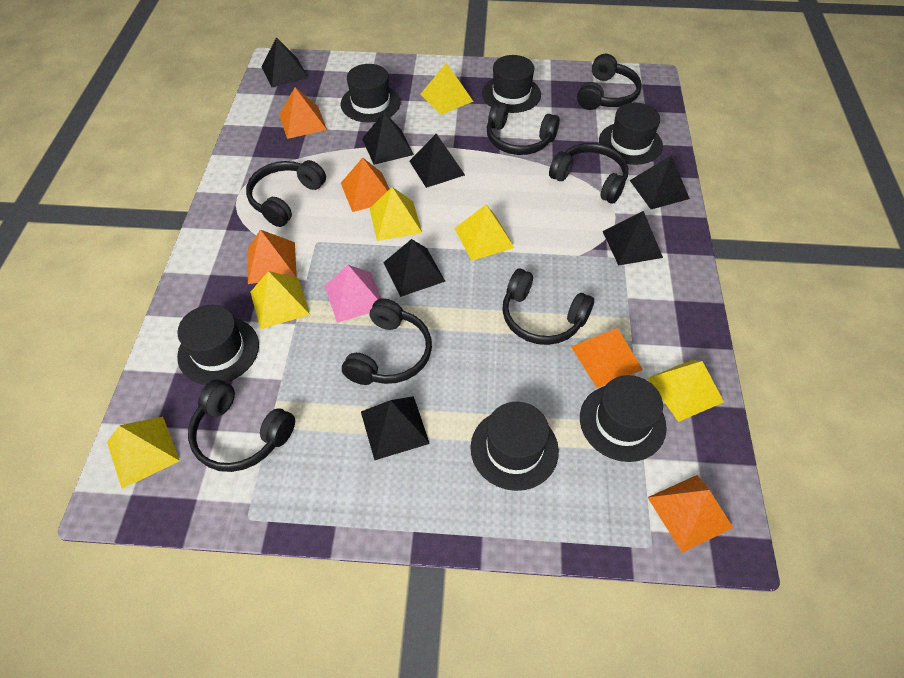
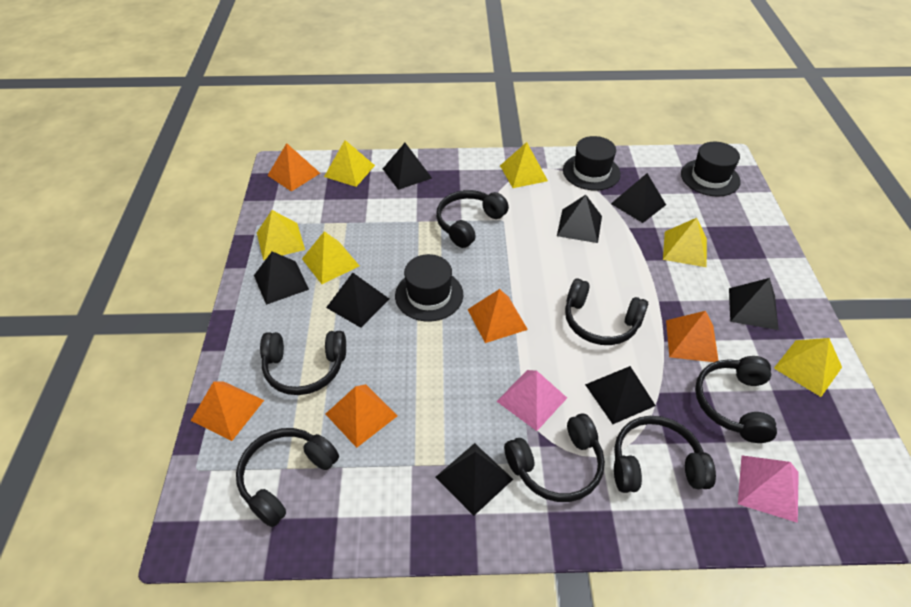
black hat: 6 -> 3
black pyramid: 7 -> 8
pink pyramid: 1 -> 2

